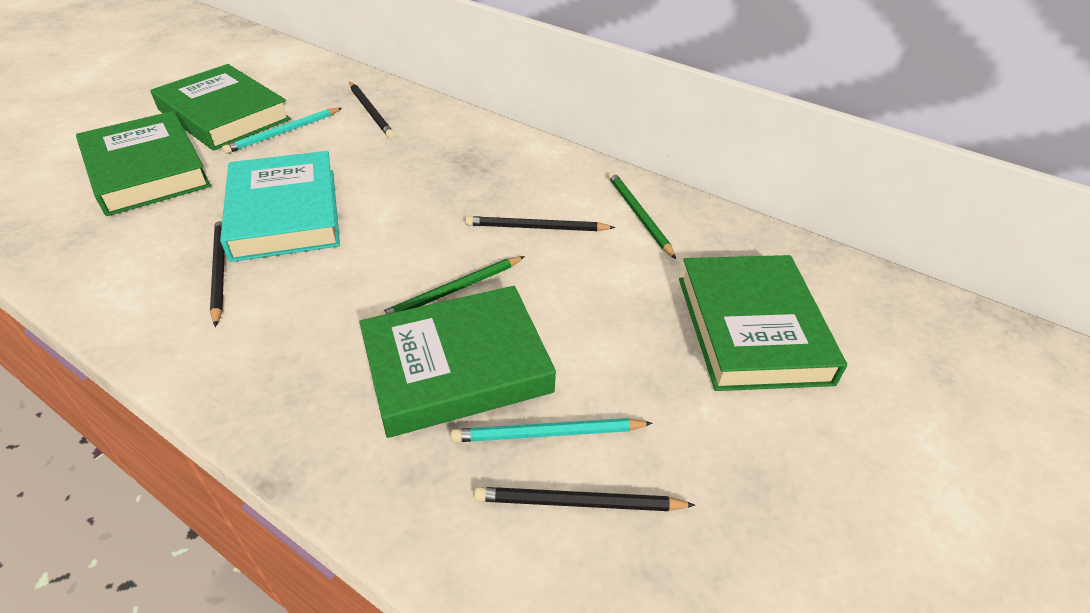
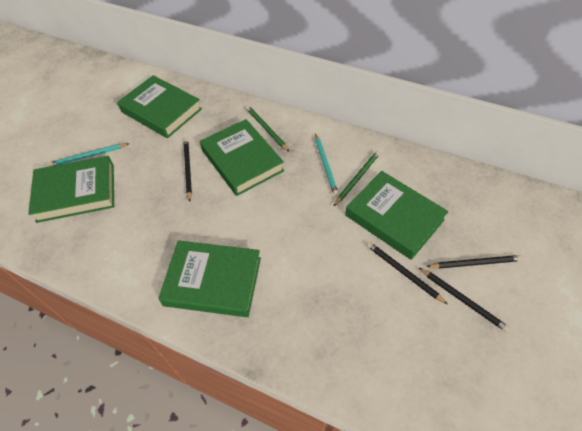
green book: 4 -> 5
turquoise book: 1 -> 0

